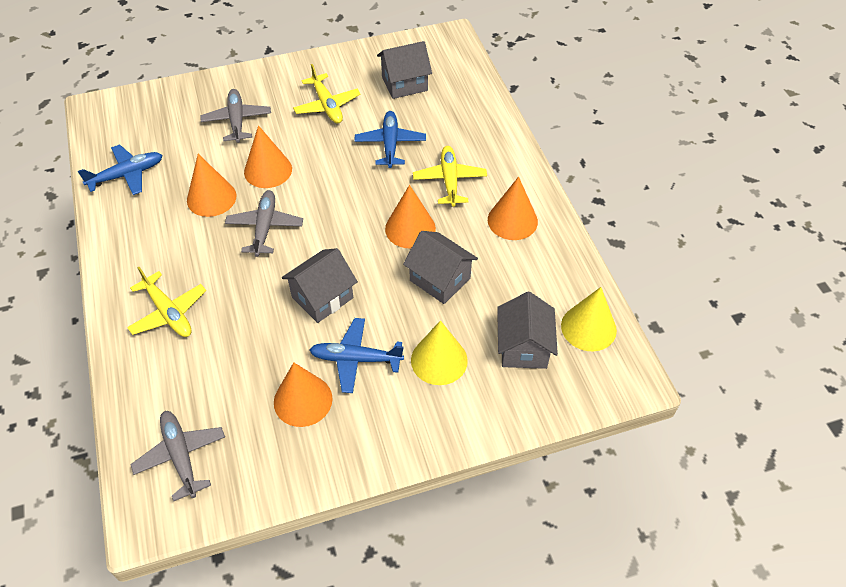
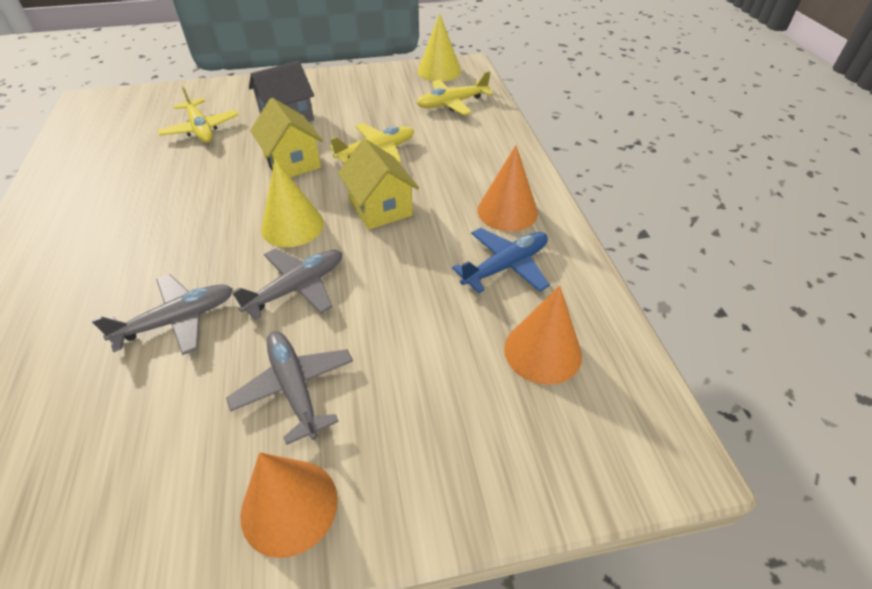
blue plane: 3 -> 1
grey house: 4 -> 1
orange cone: 5 -> 3
yellow house: 0 -> 2

